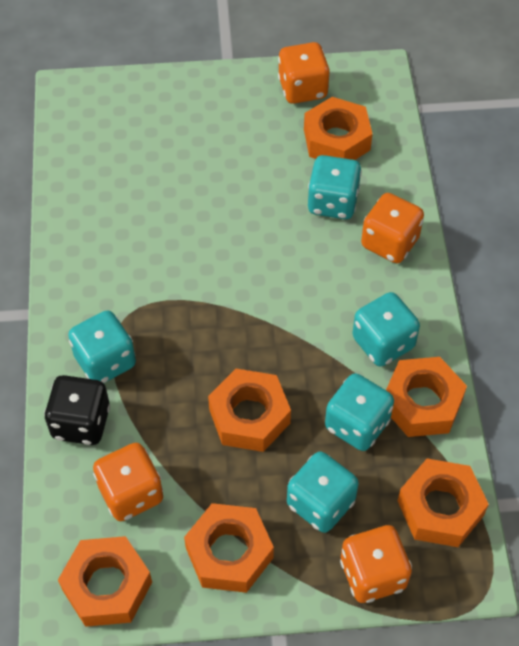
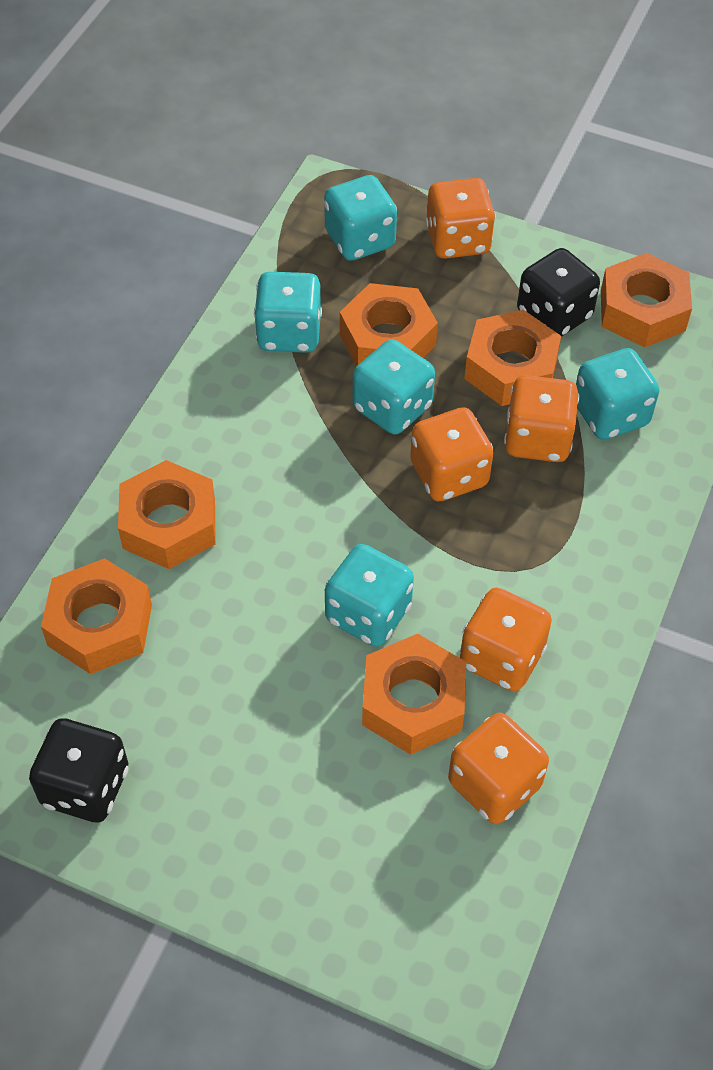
black dice: 1 -> 2
orange dice: 4 -> 5

